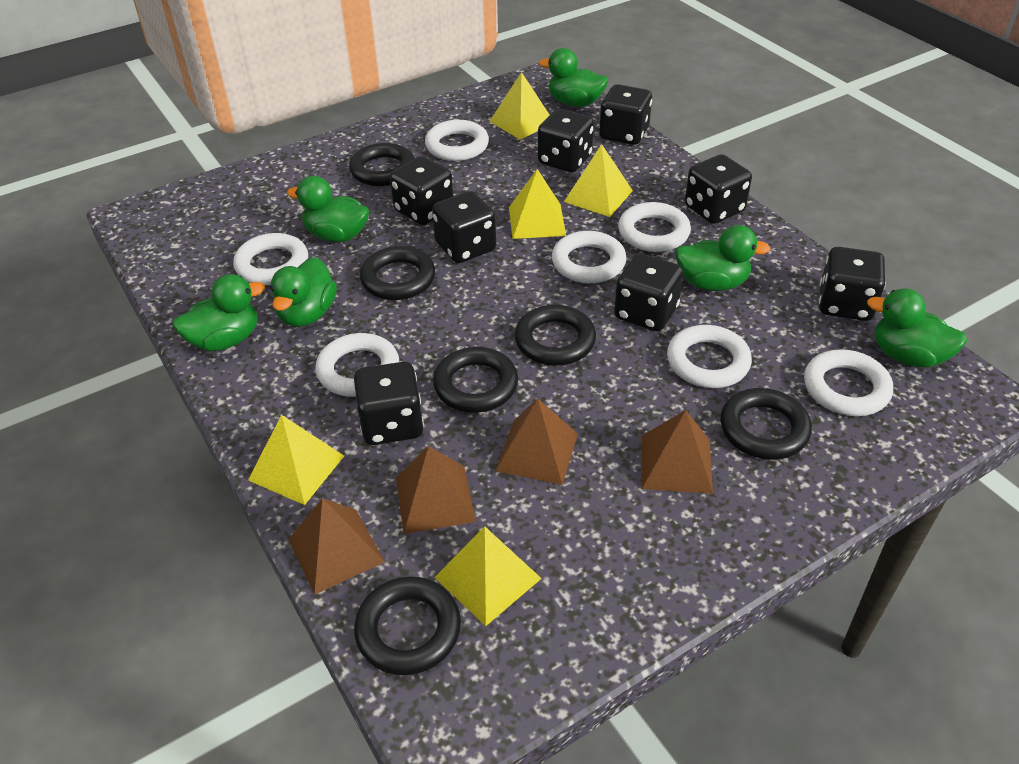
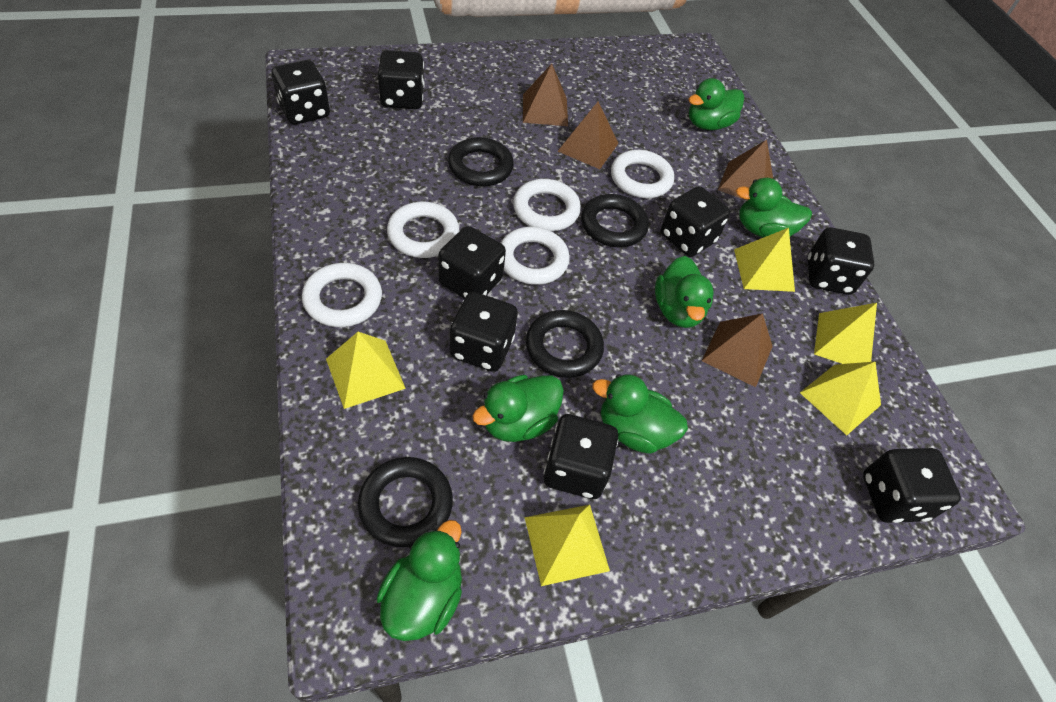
black ring: 6 -> 4
white ring: 7 -> 5

